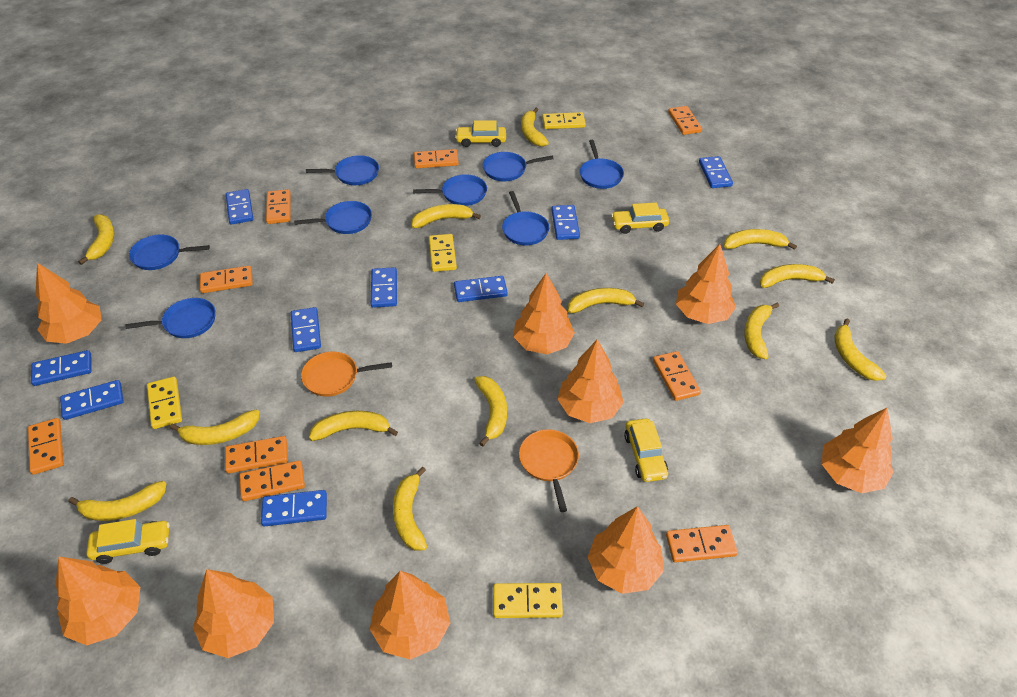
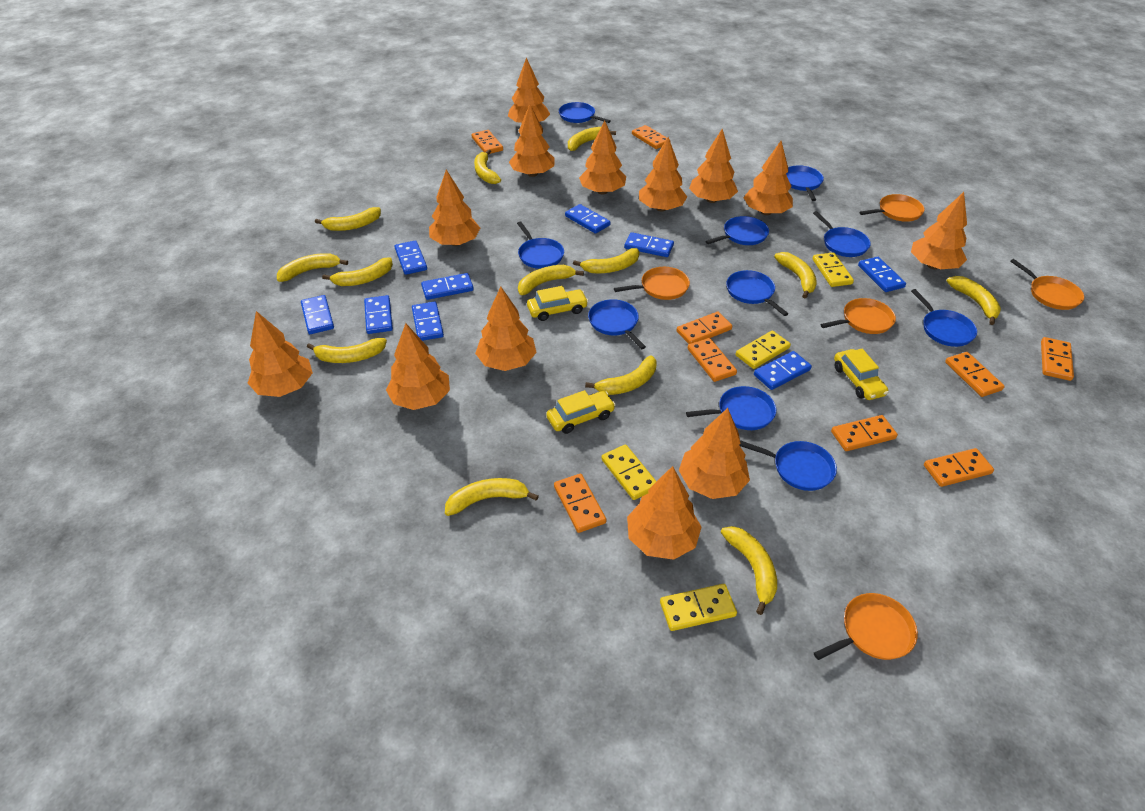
blue pan: 8 -> 10
orange pan: 2 -> 5
orange tree: 9 -> 13
yellow car: 4 -> 3

